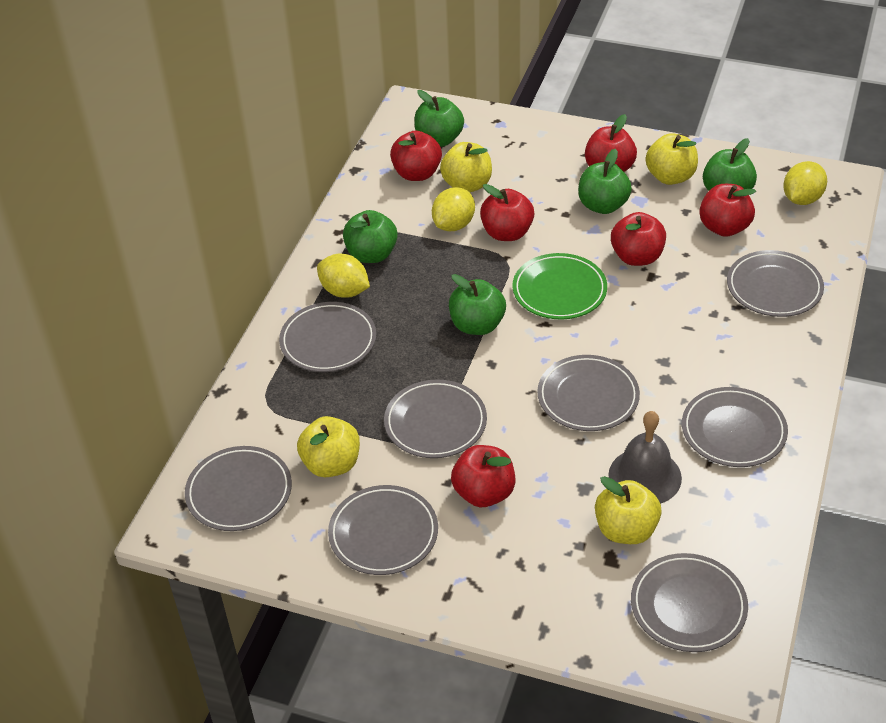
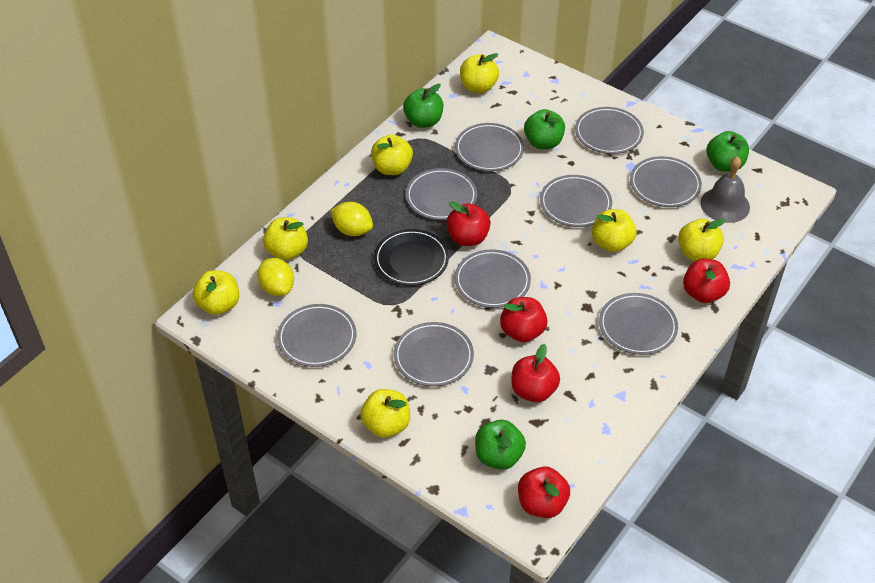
black plate: 0 -> 1
green apple: 5 -> 4
green plate: 1 -> 0
grey plate: 8 -> 9
red apple: 6 -> 5
yellow apple: 4 -> 7
yellow lemon: 3 -> 2

